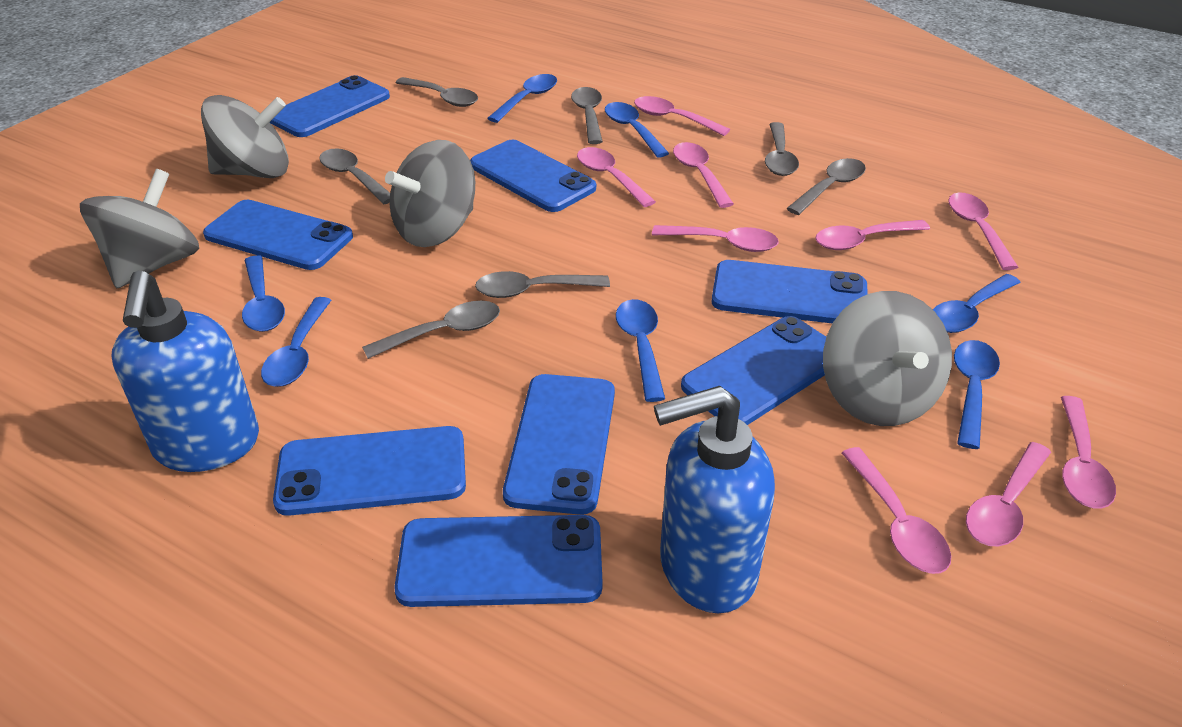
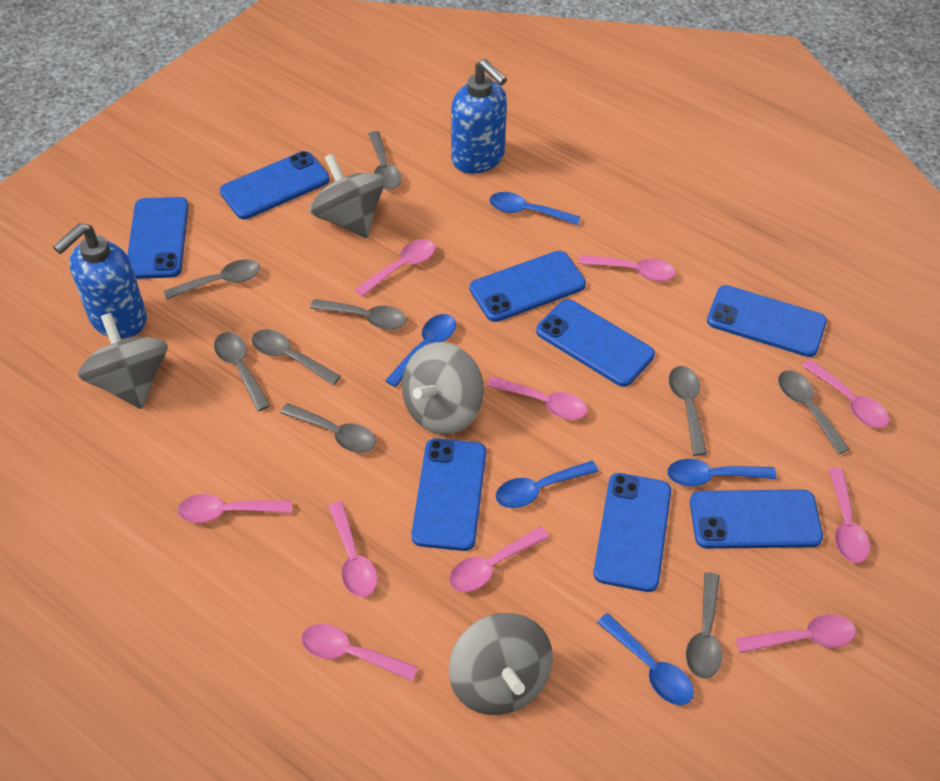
blue spoon: 7 -> 5
grey spoon: 7 -> 9
pink spoon: 9 -> 10

